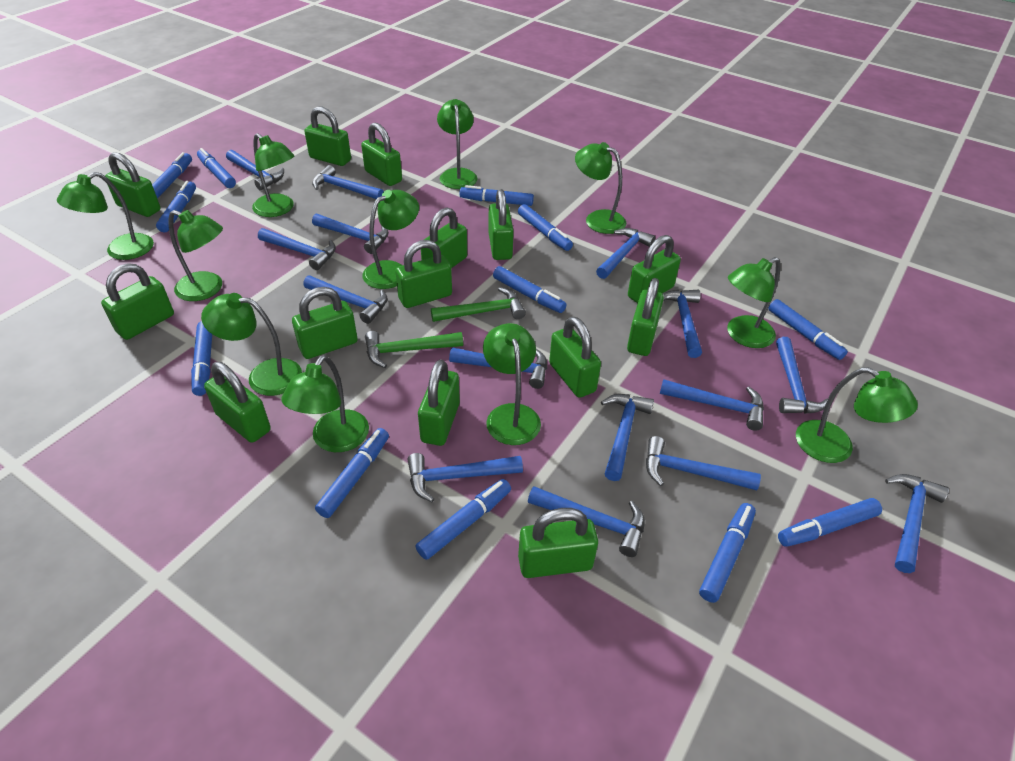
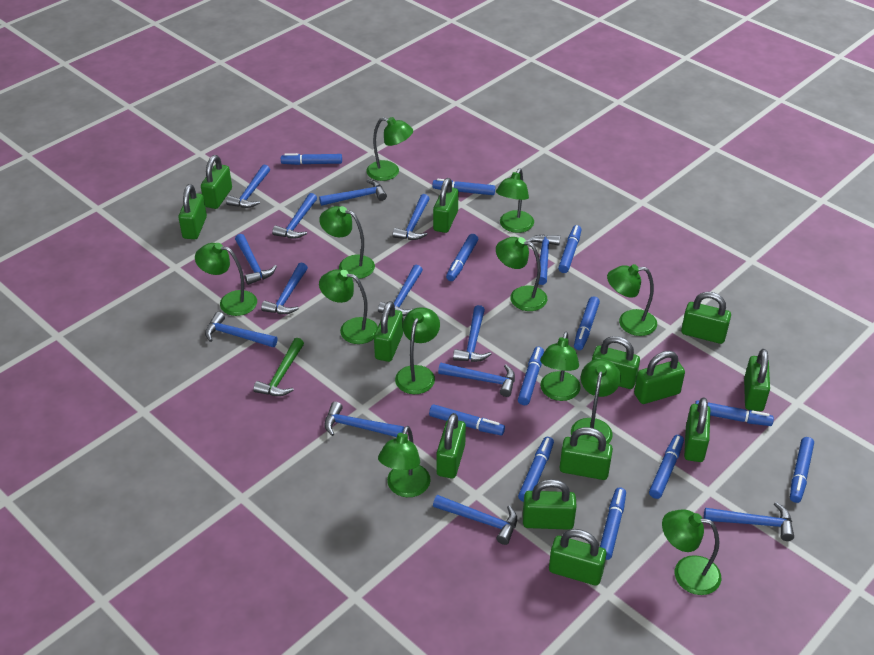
blue hammer: 15 -> 14
green hammer: 2 -> 1
green lamp: 11 -> 12
green padlock: 14 -> 13

